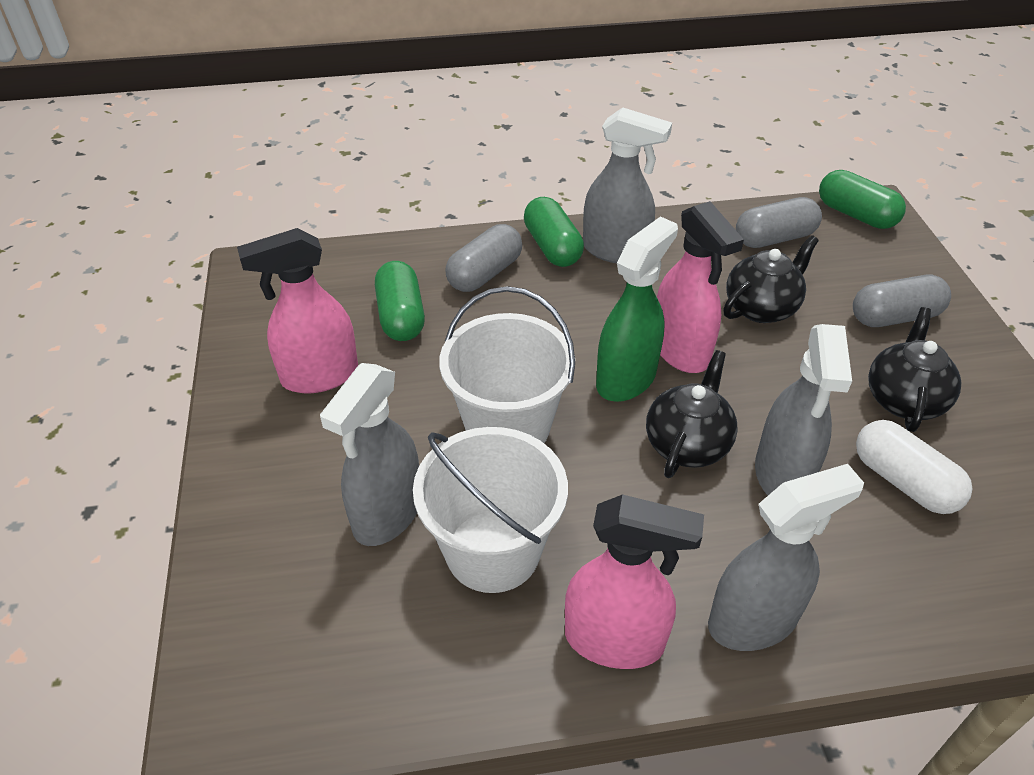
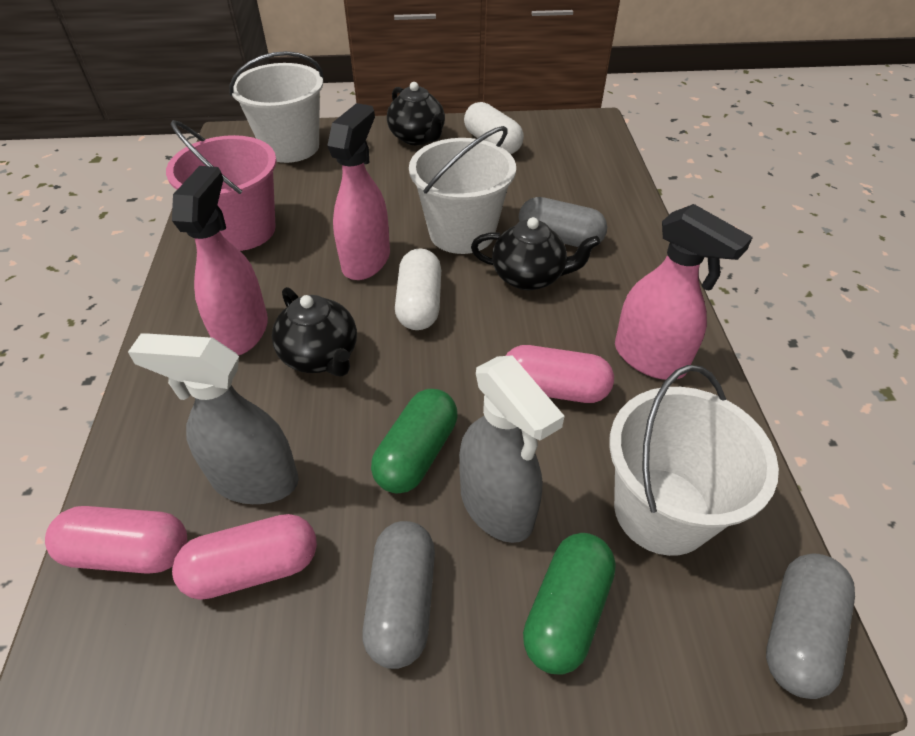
green capsule: 3 -> 2
green spray bottle: 1 -> 0
grey spray bottle: 4 -> 2
pink bucket: 0 -> 1
pink capsule: 0 -> 3
white bucket: 2 -> 3
white capsule: 1 -> 2

